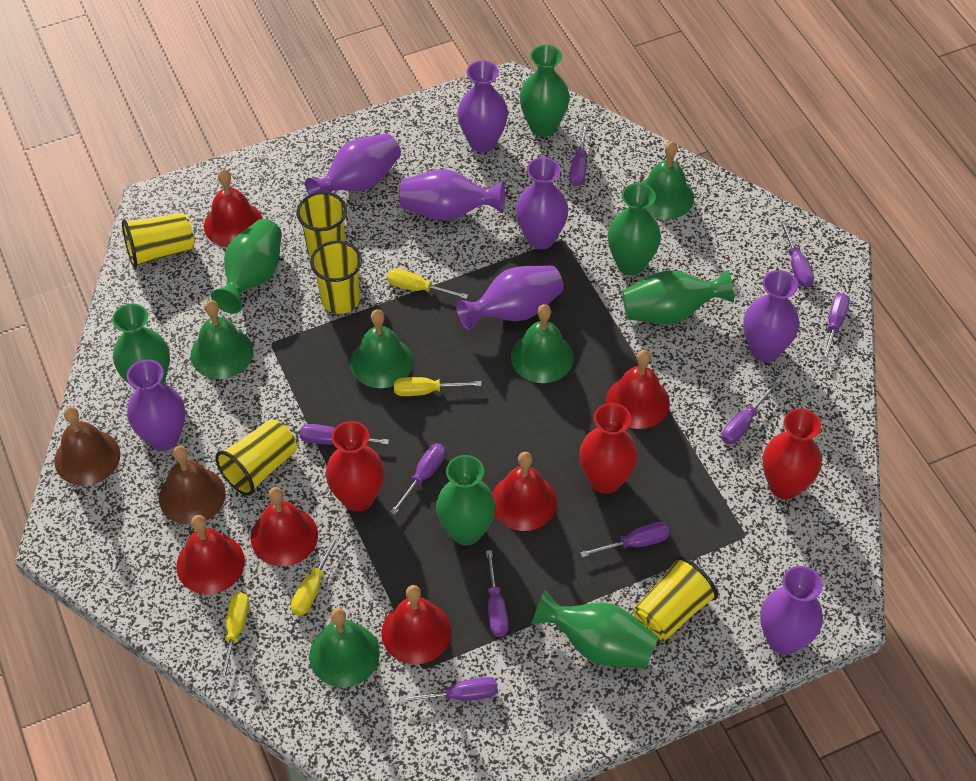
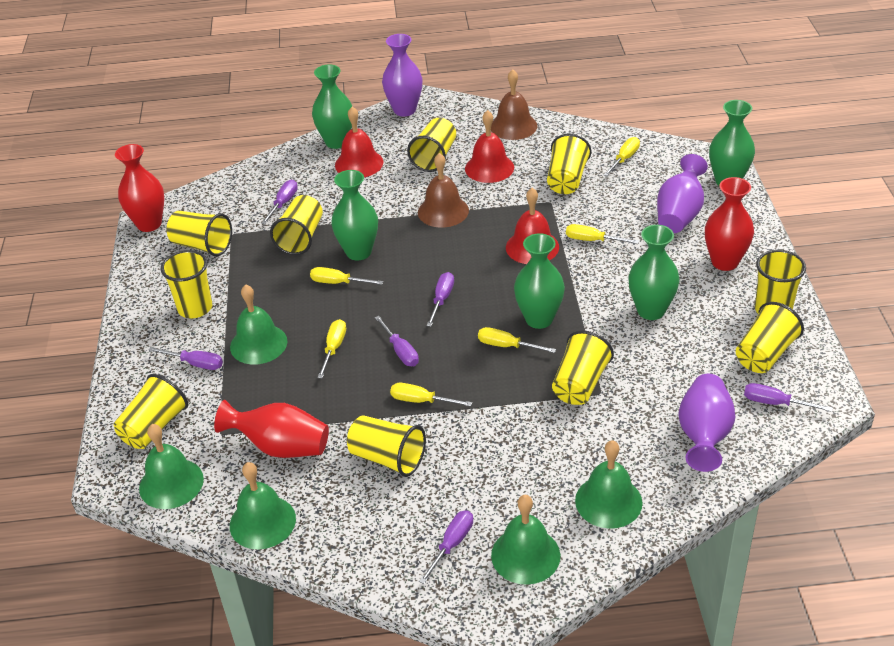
green vase: 7 -> 5
purple screwdriver: 9 -> 6
purple vase: 8 -> 3
red bell: 6 -> 3
yellow cup: 5 -> 10
yellow screwdriver: 4 -> 6

